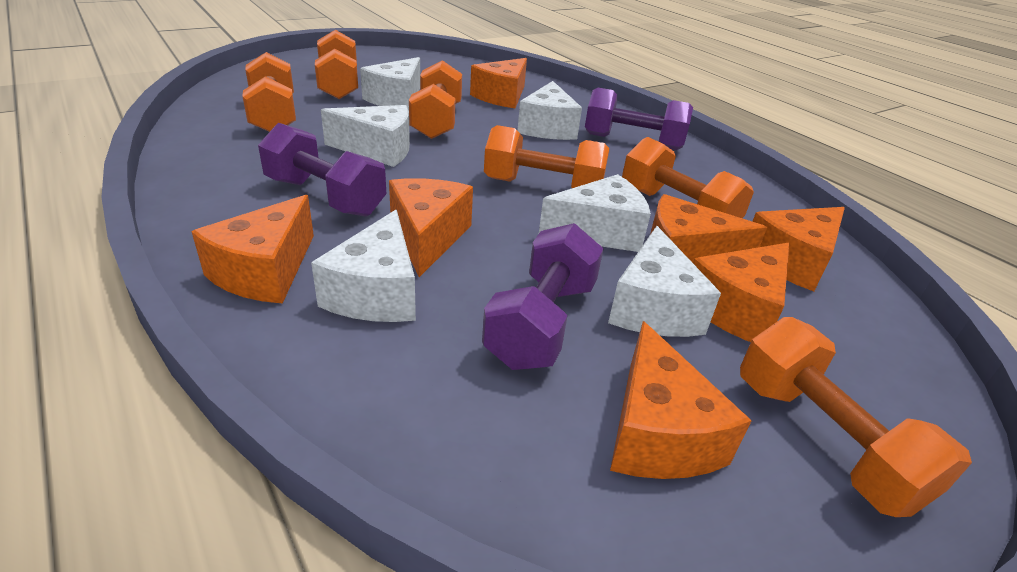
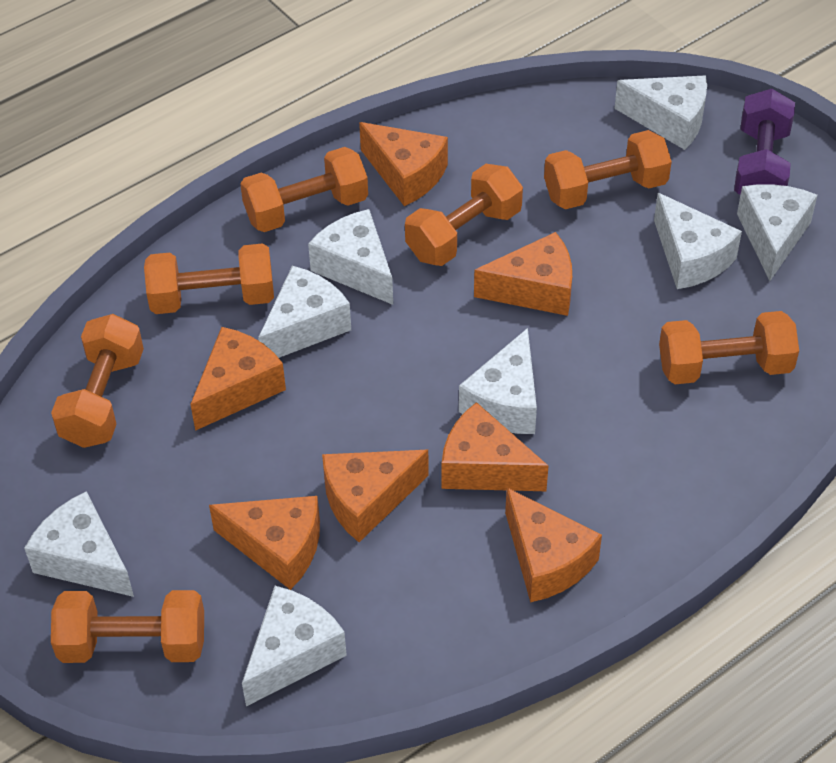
orange dumbbell: 6 -> 7
purple dumbbell: 3 -> 1
white cheese: 6 -> 8

